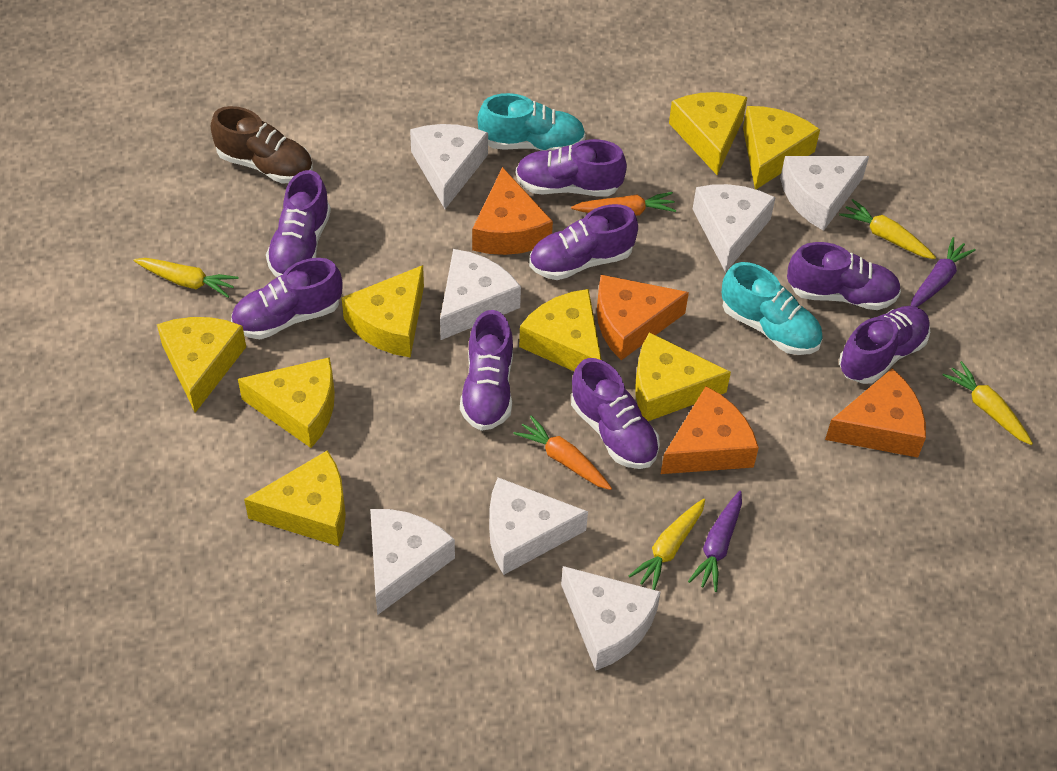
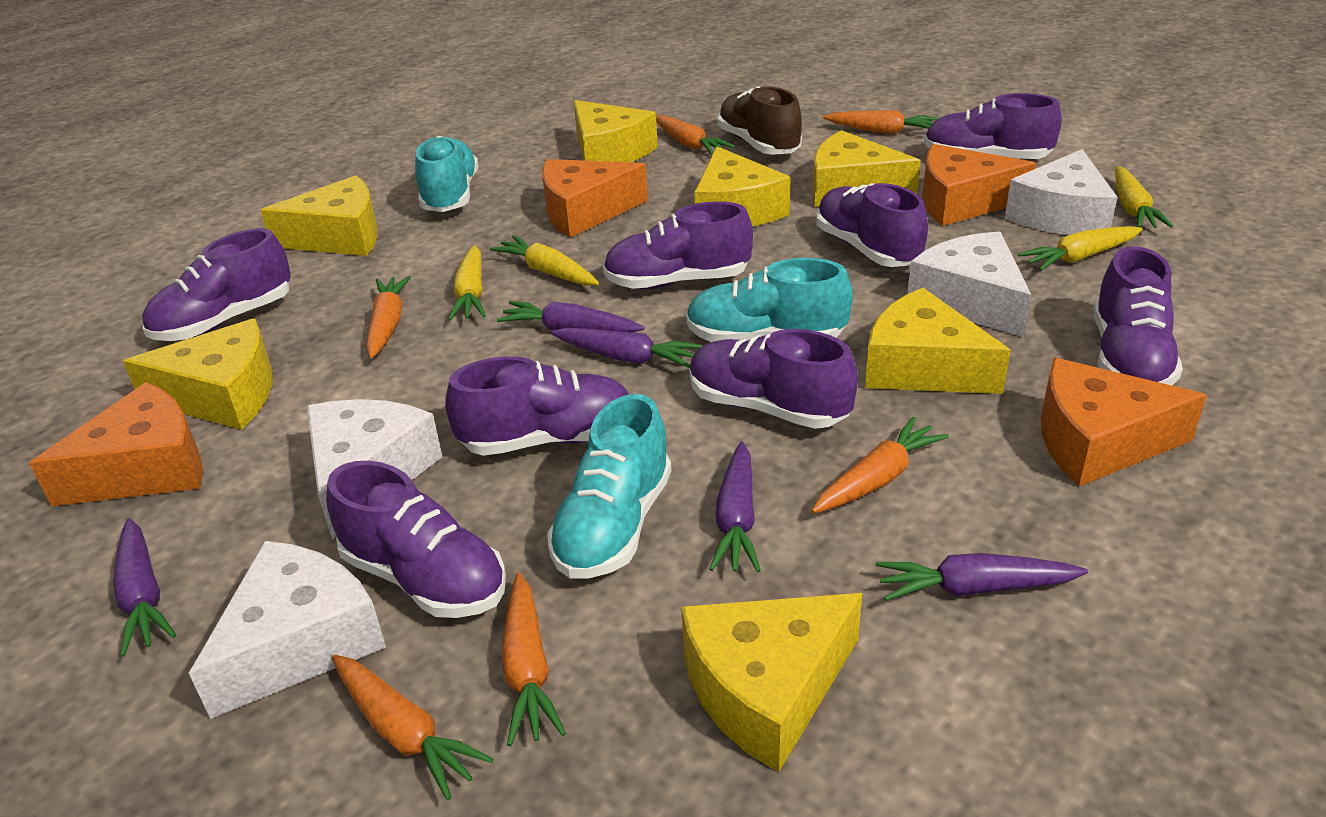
orange carrot: 2 -> 6
purple carrot: 2 -> 5
turquoise shoe: 2 -> 3
white cheese: 7 -> 4
yellow cheese: 8 -> 7

